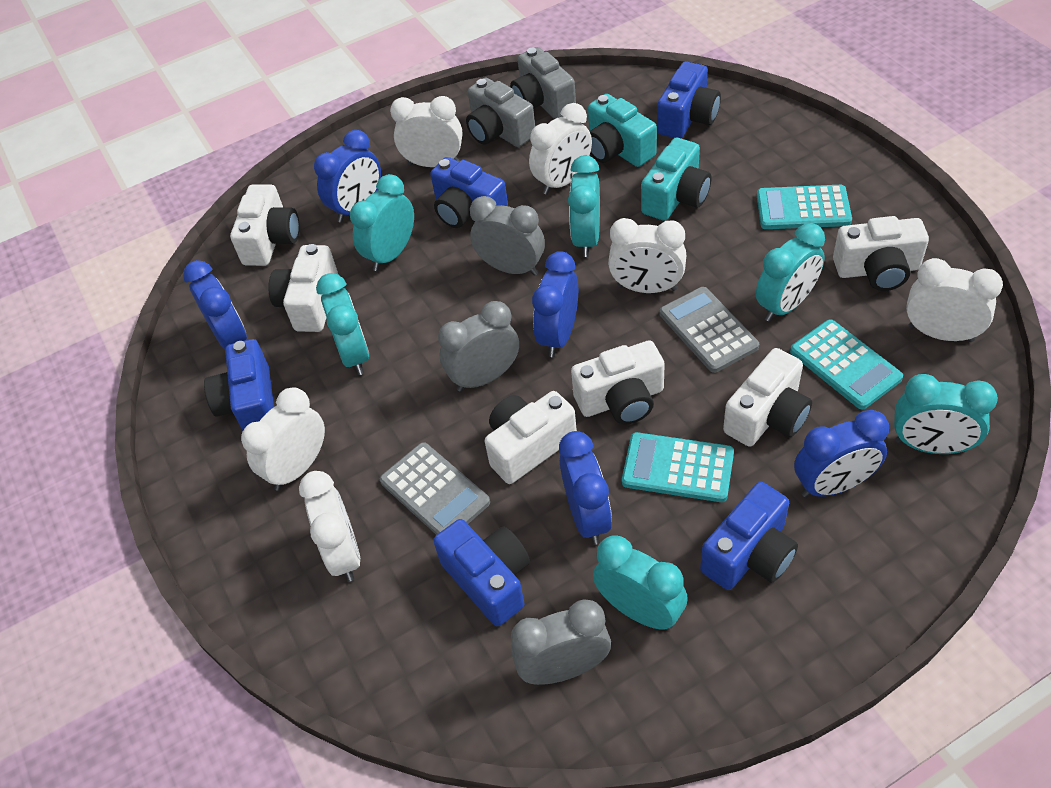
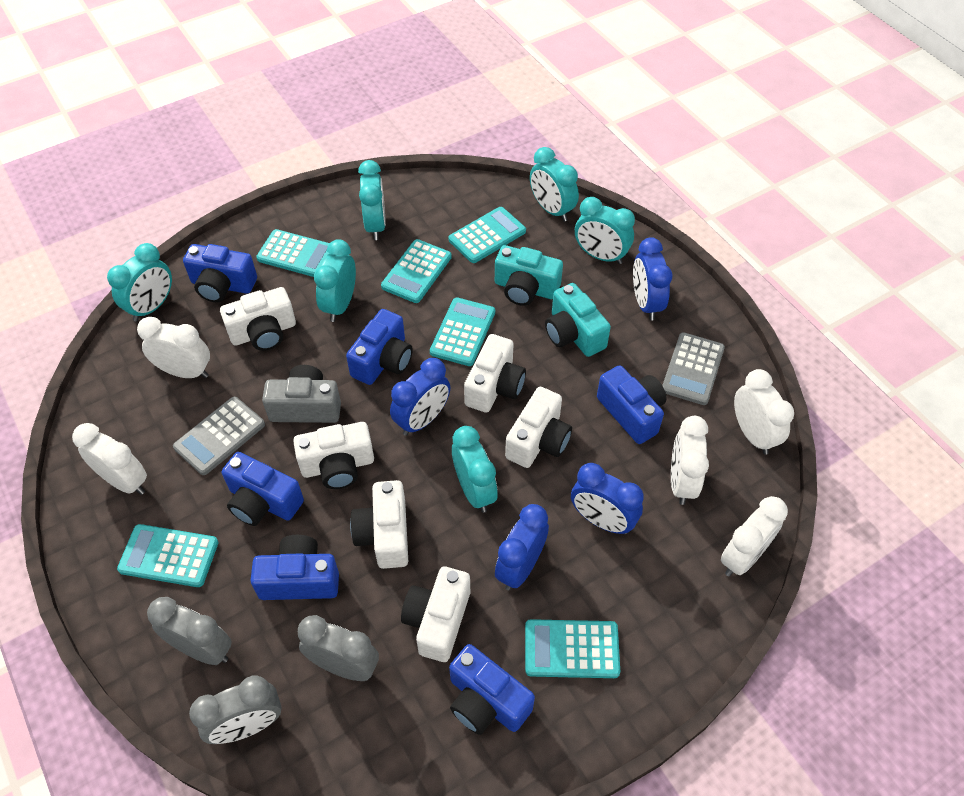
blue camera: 5 -> 6
blue clock: 5 -> 4
grey camera: 2 -> 1
turquoise calculator: 3 -> 6
white clock: 6 -> 5

